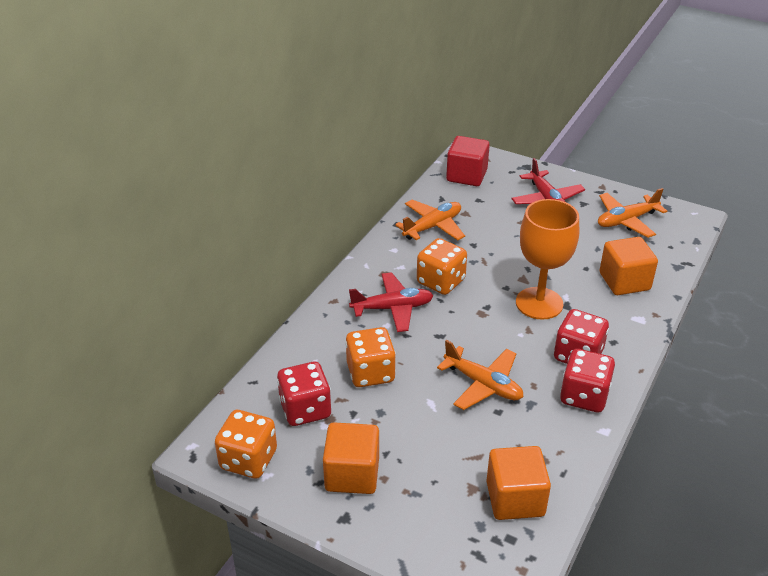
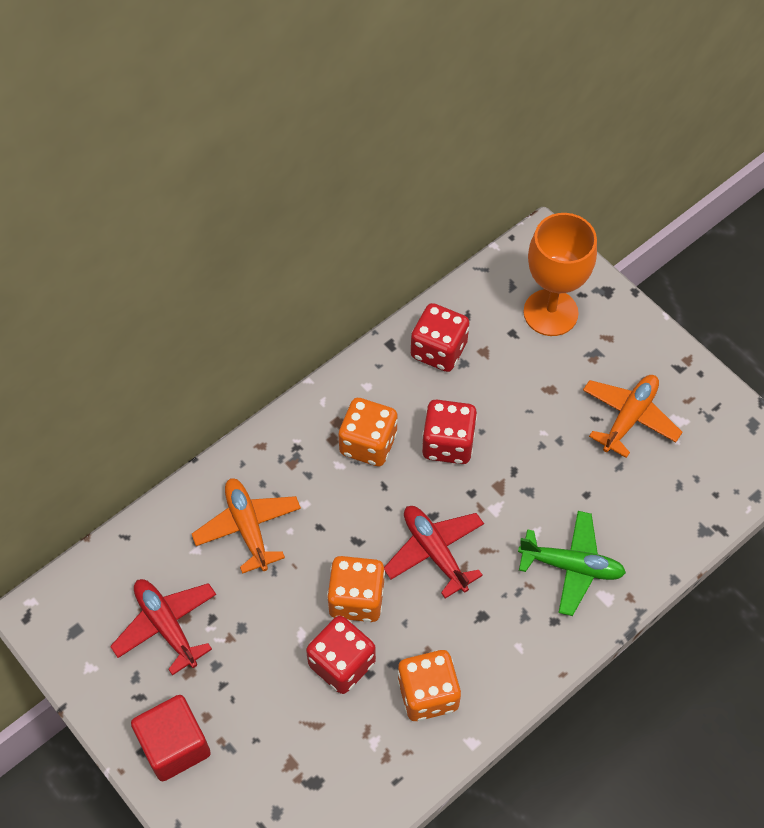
green plane: 0 -> 1
orange cube: 3 -> 0
orange plane: 3 -> 2

